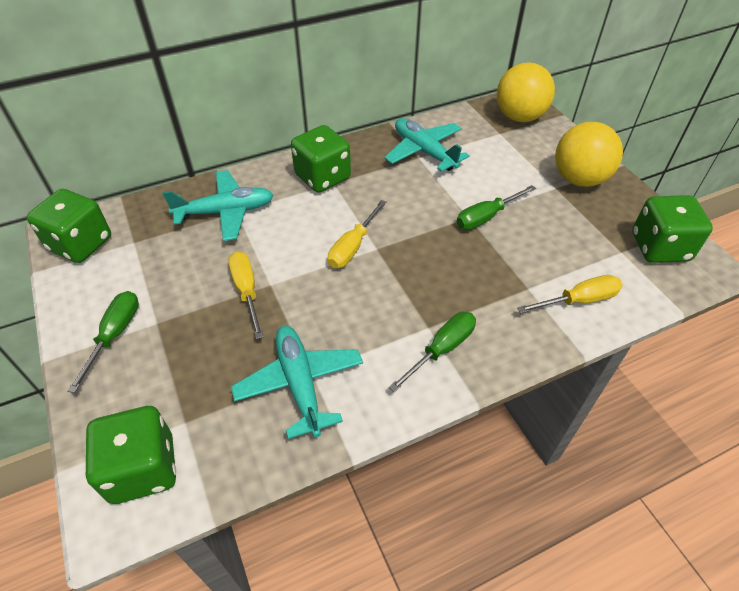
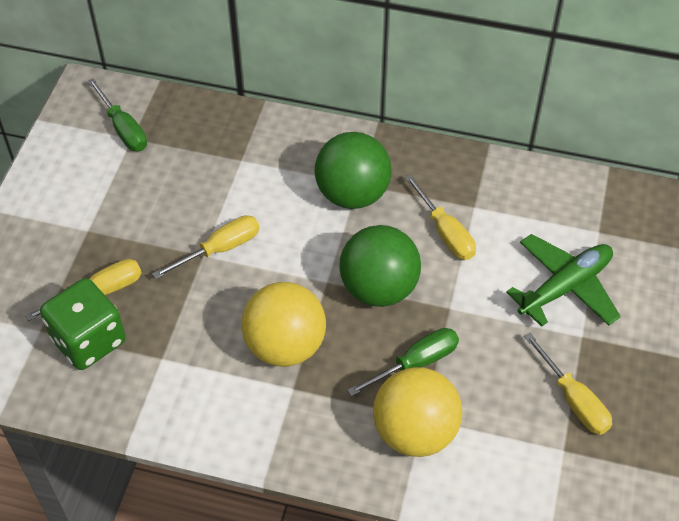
green ball: 0 -> 2
green dice: 4 -> 1
green plane: 0 -> 1
green screwdriver: 3 -> 2
turquoise plane: 3 -> 0
yellow screwdriver: 3 -> 4

